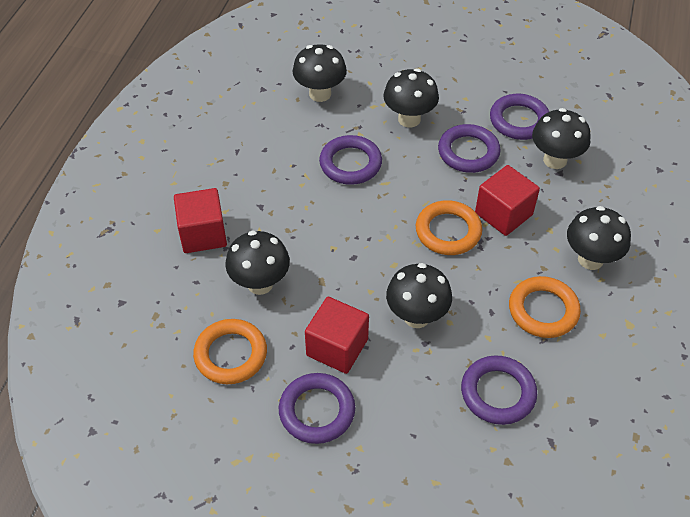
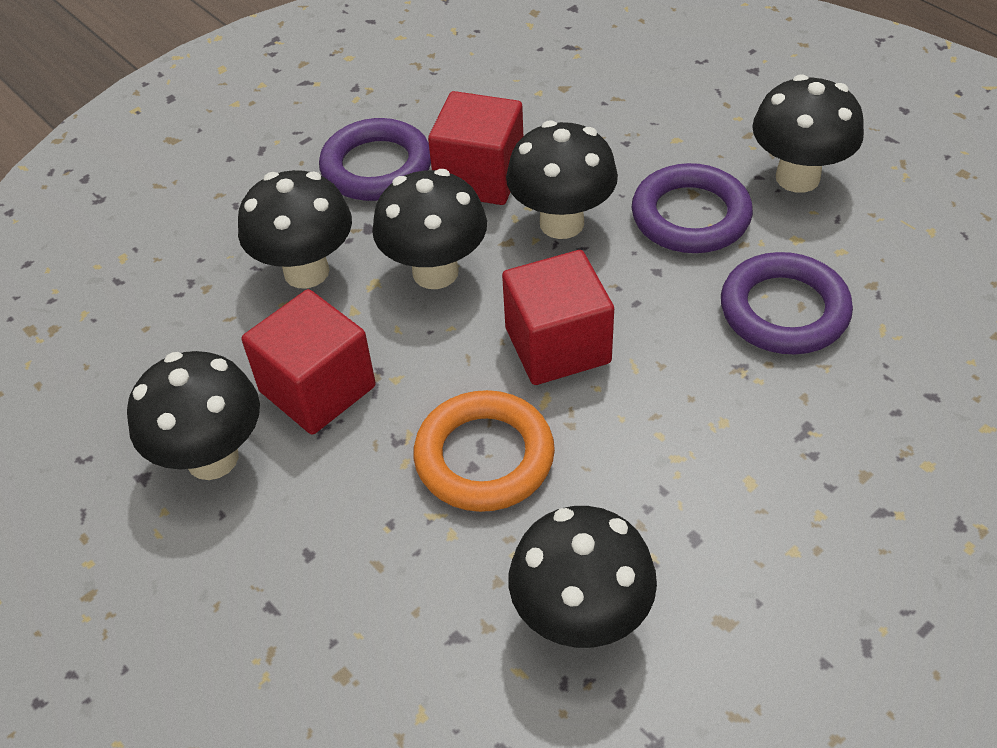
orange ring: 3 -> 1
purple ring: 5 -> 3

